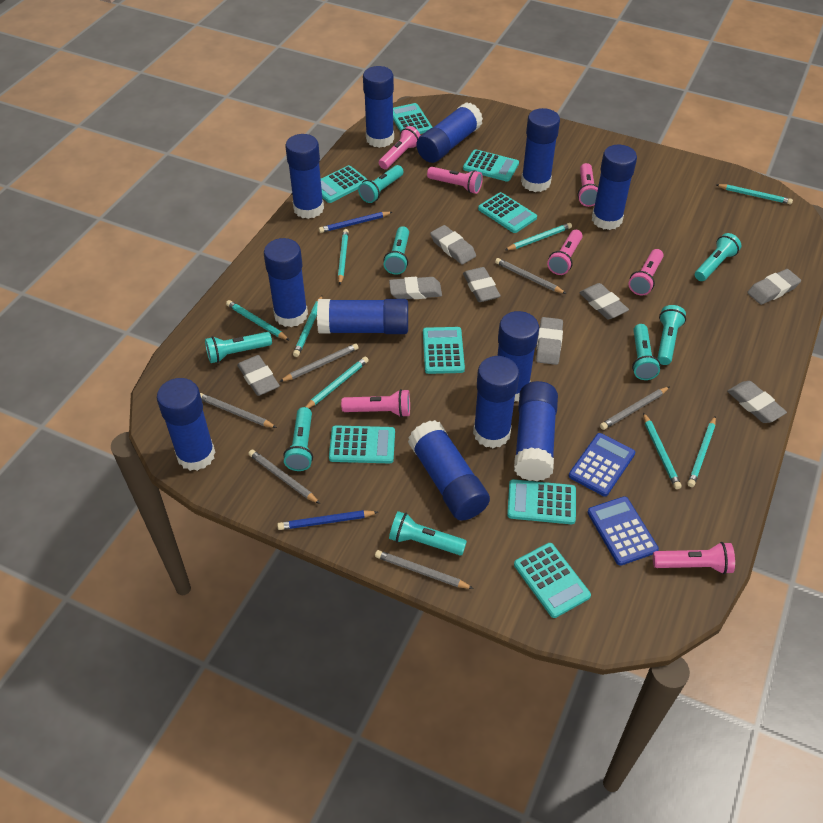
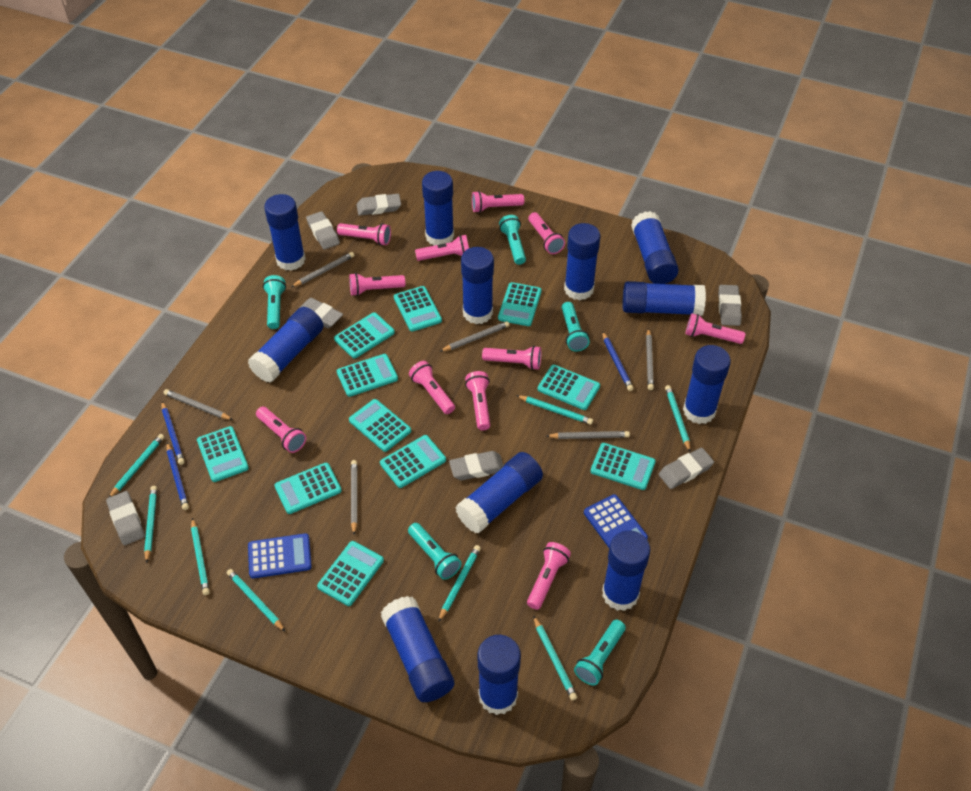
blue pencil: 2 -> 3
grey eraser: 8 -> 7
pink flashlight: 7 -> 11
turquoise calculator: 8 -> 11
turquoise flashlight: 8 -> 5

